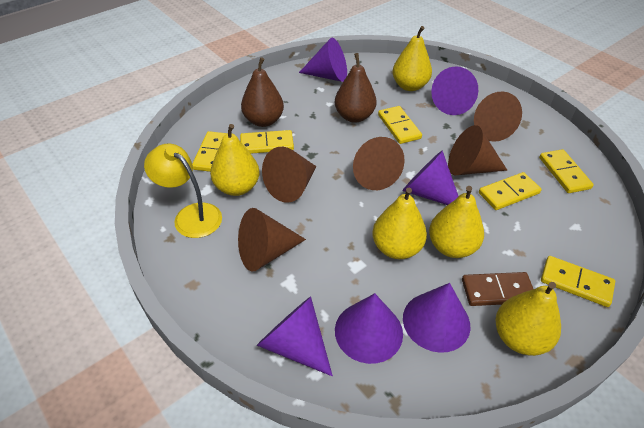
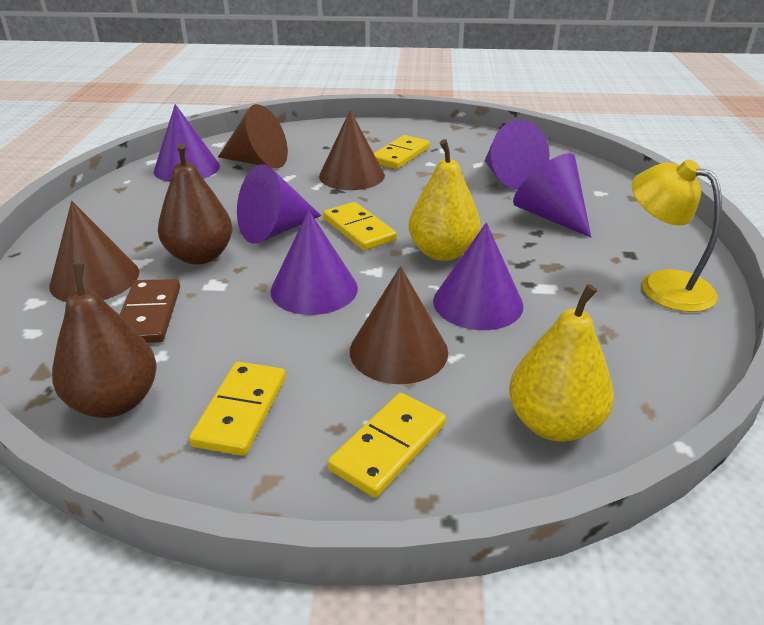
brown cone: 5 -> 4
yellow domino: 6 -> 4
yellow pear: 5 -> 2

